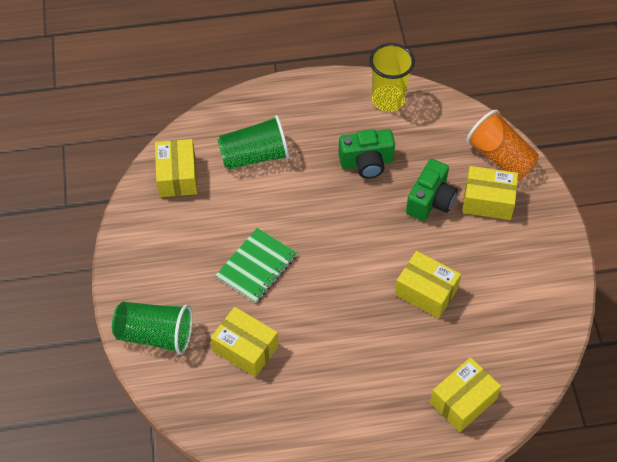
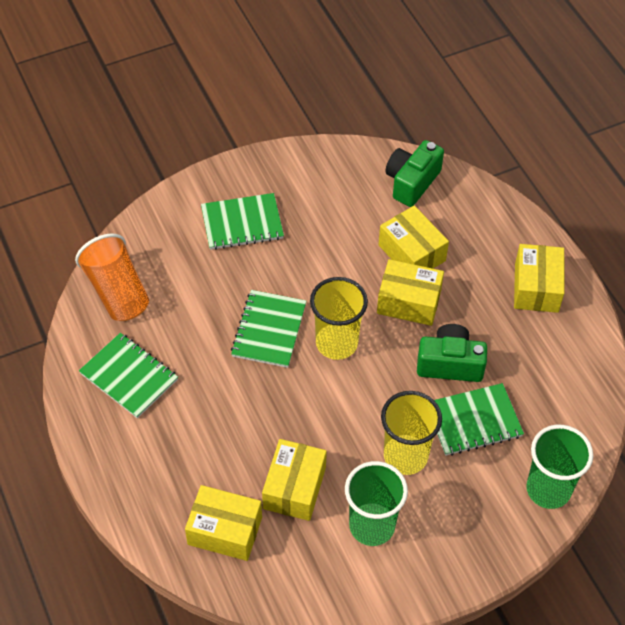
green notebook: 1 -> 4
yellow cup: 1 -> 2

